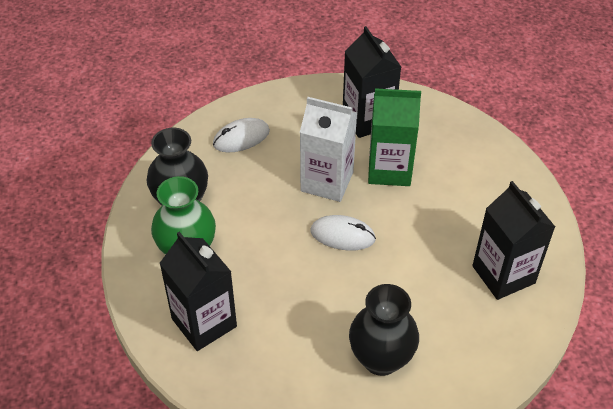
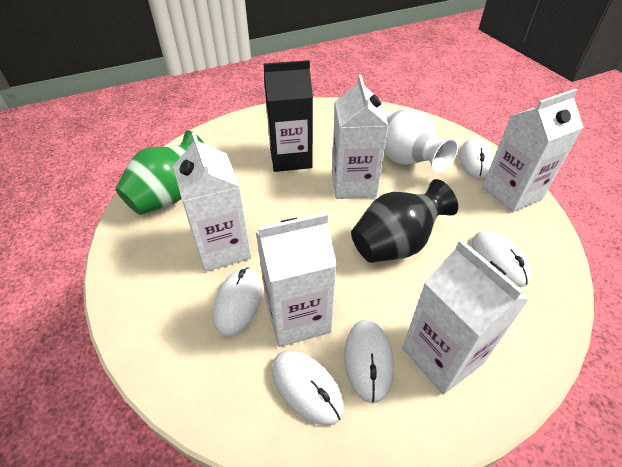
black carton: 3 -> 1
black vase: 2 -> 1
green carton: 1 -> 0
white carton: 1 -> 5
white mouse: 2 -> 5
white vase: 0 -> 1

